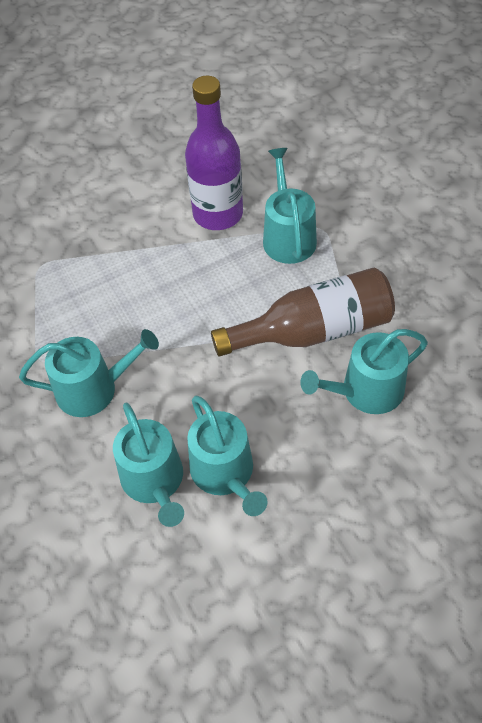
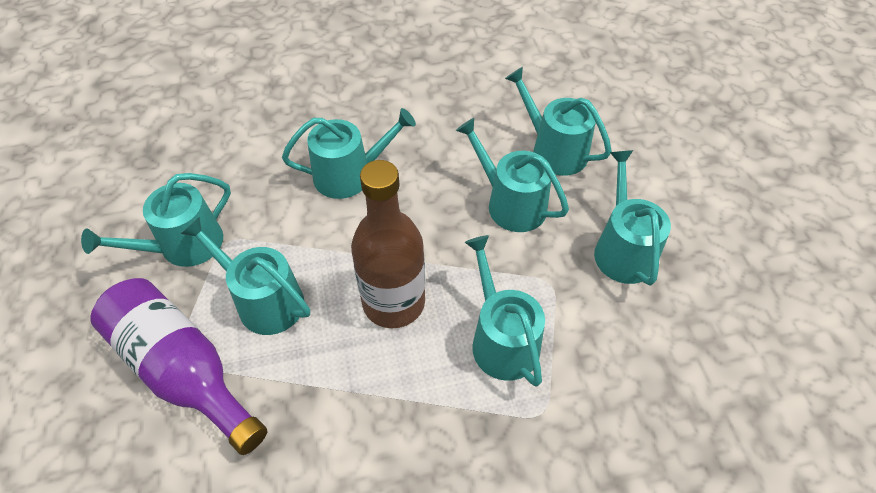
turquoise watering can: 5 -> 7

